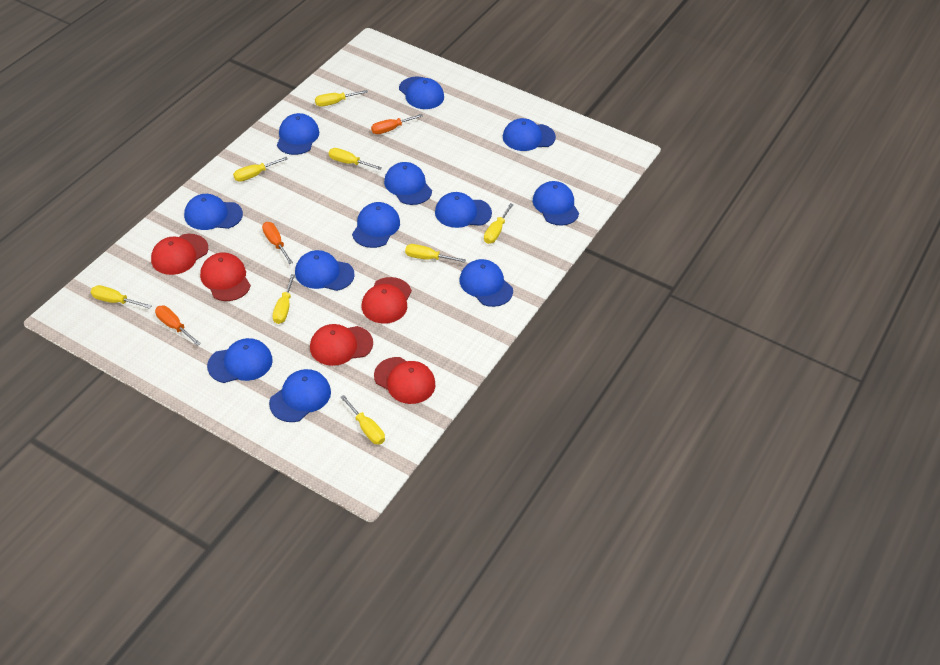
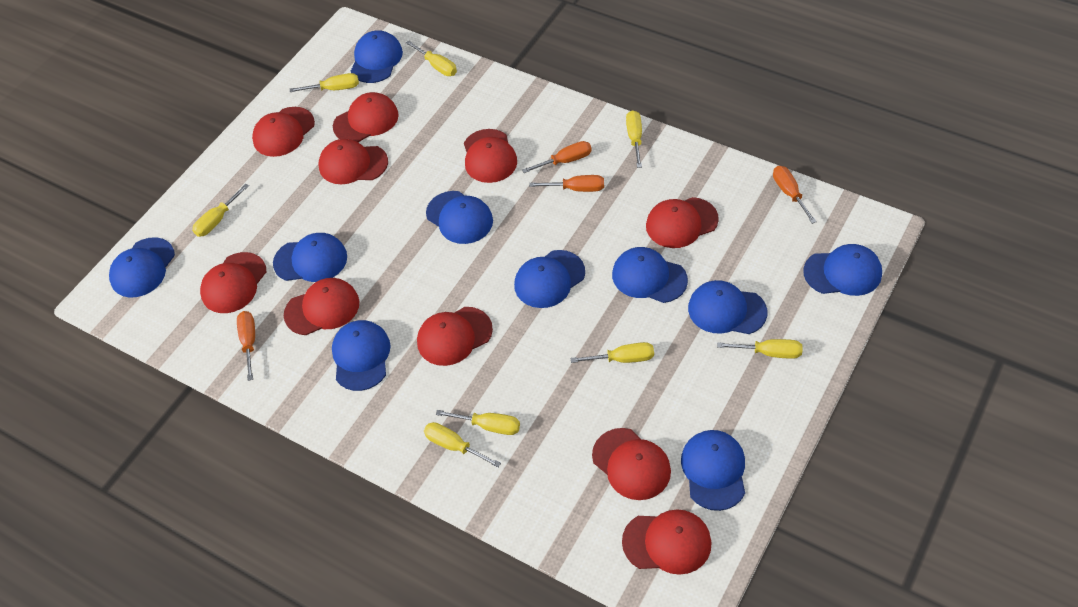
blue cap: 12 -> 10
orange screwdriver: 3 -> 4
red cap: 5 -> 10

